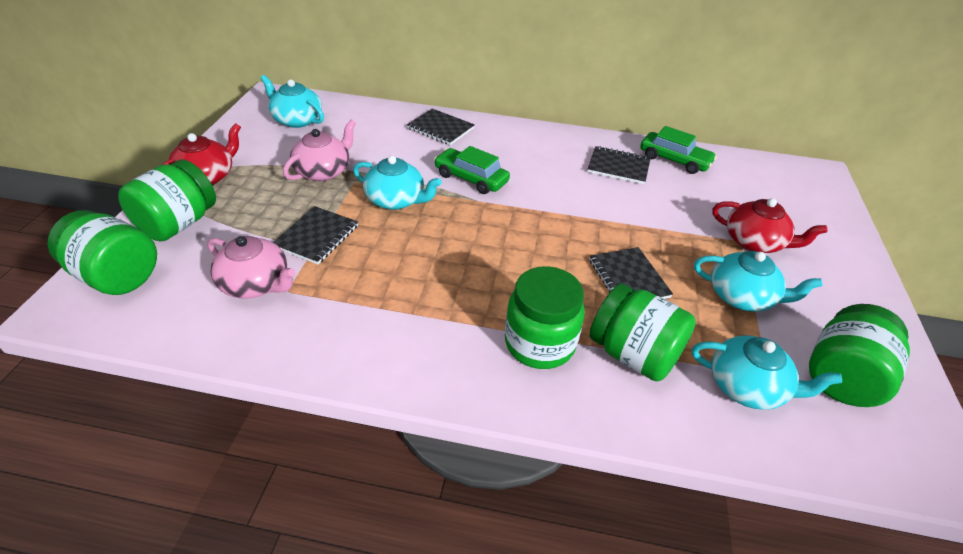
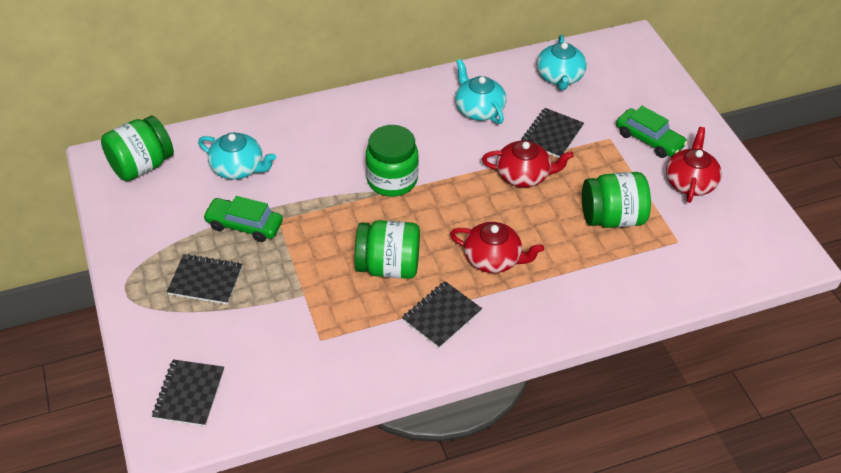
green jar: 5 -> 4
pink teapot: 2 -> 0
red teapot: 2 -> 3
turquoise teapot: 4 -> 3

